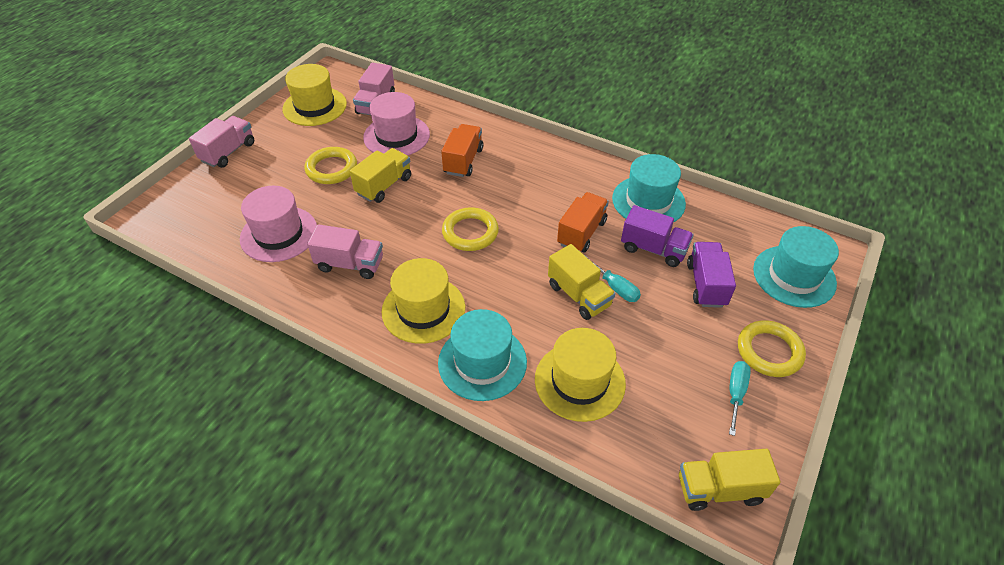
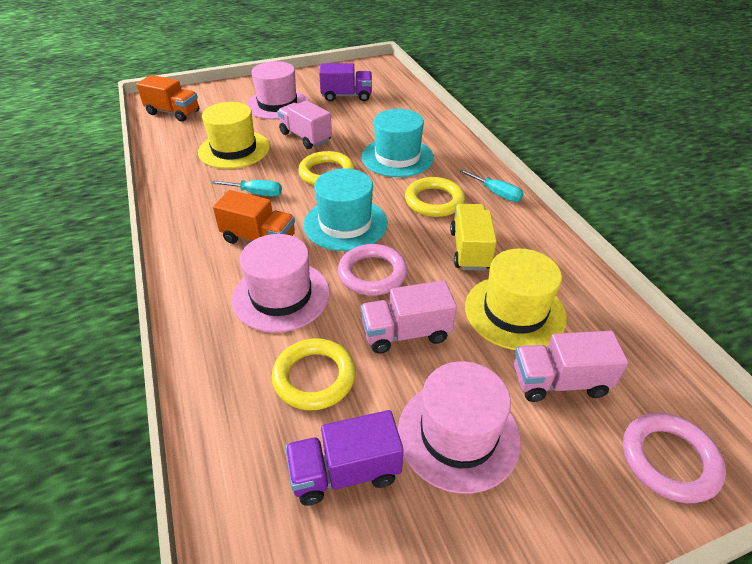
pink hat: 2 -> 3
pink ring: 0 -> 2
turquoise hat: 3 -> 2
yellow hat: 3 -> 2
yellow truck: 3 -> 1

